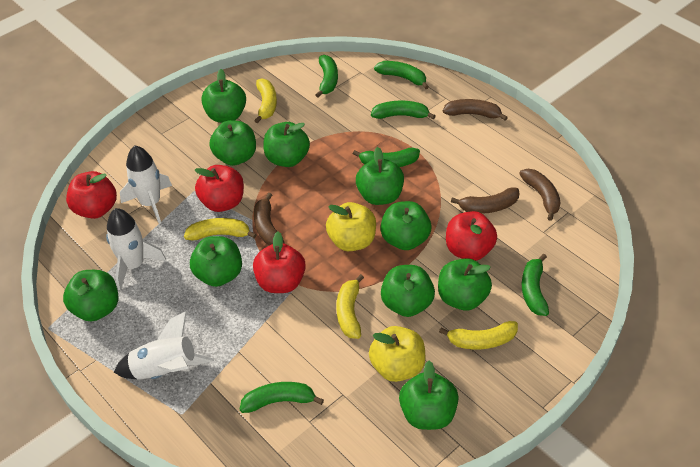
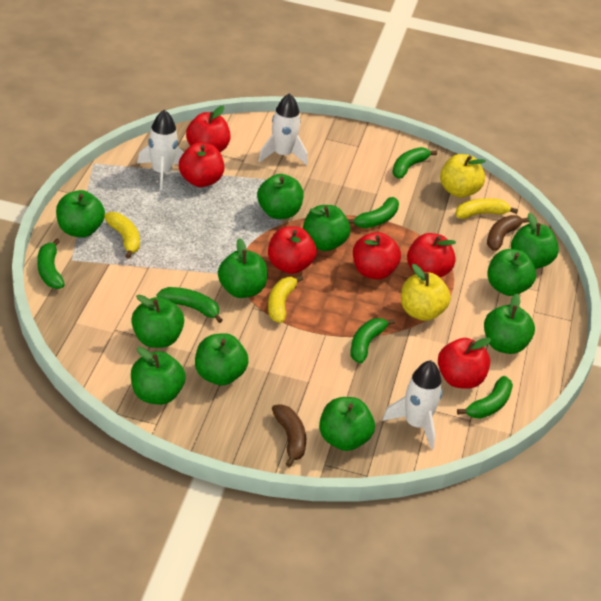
brown banana: 4 -> 2
green apple: 10 -> 11
red apple: 4 -> 6
yellow banana: 4 -> 3

